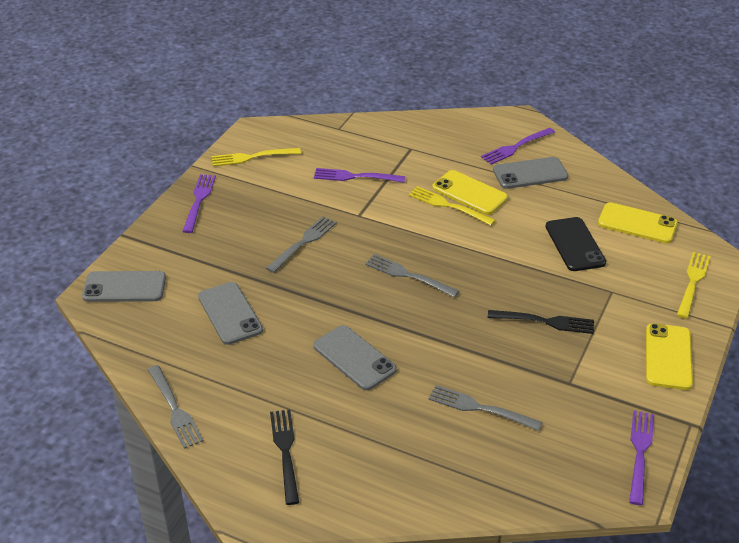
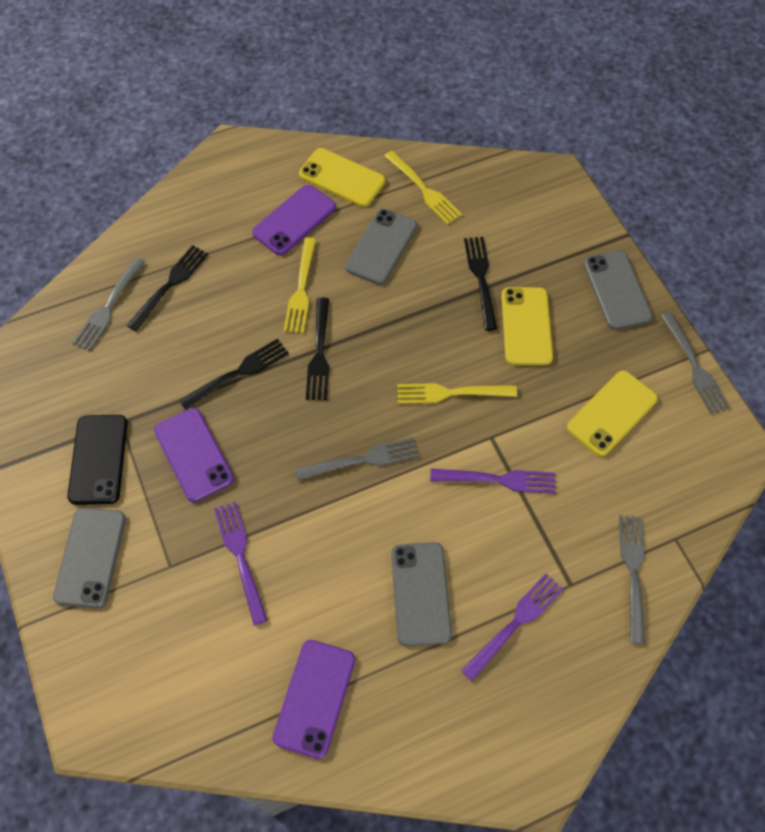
black fork: 2 -> 4
purple fork: 4 -> 3
purple phone: 0 -> 3

